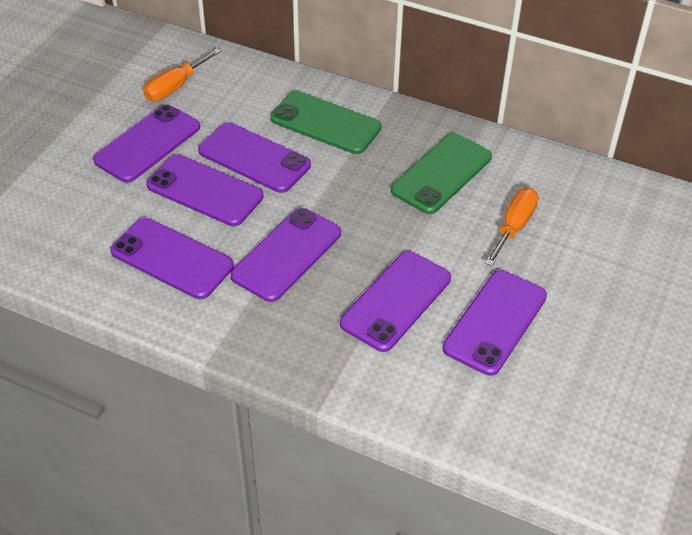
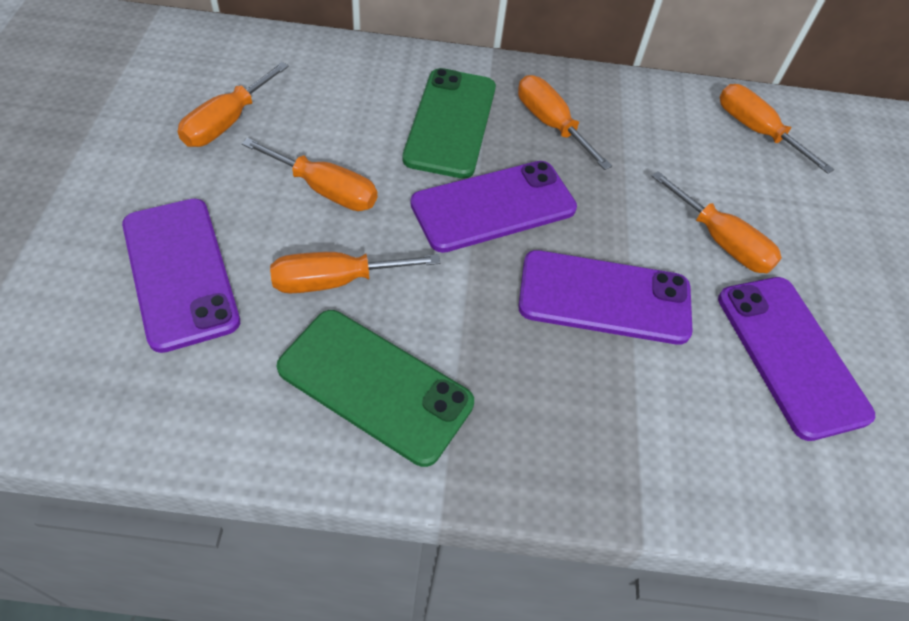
orange screwdriver: 2 -> 6
purple phone: 7 -> 4

